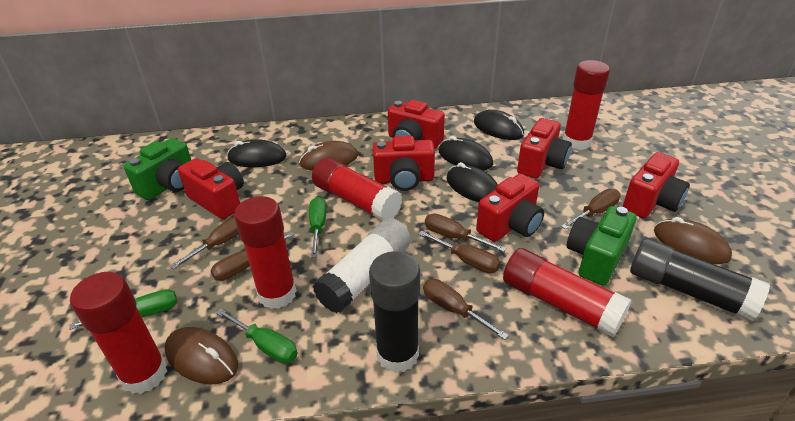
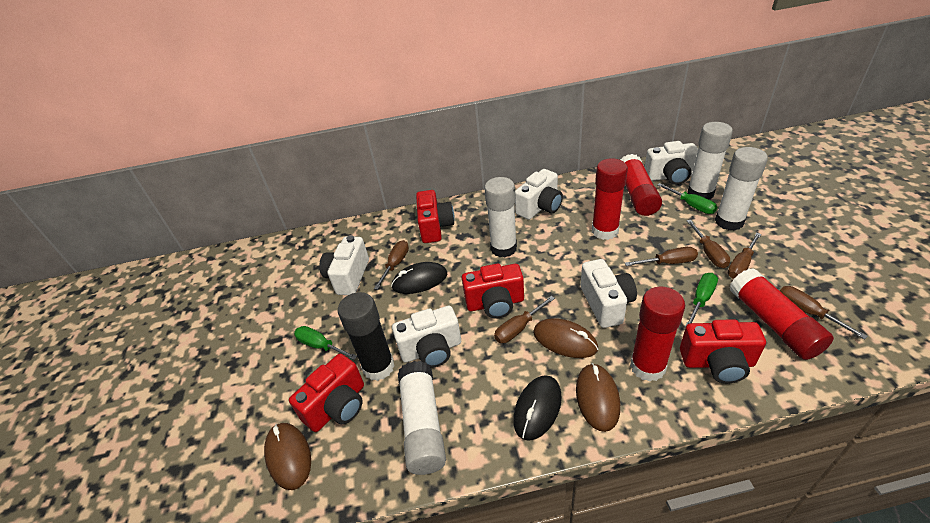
black glue stick: 2 -> 1
black mouse: 4 -> 2
green camera: 2 -> 0
red camera: 6 -> 4
red glue stick: 5 -> 4
white camera: 0 -> 5
white glue stick: 1 -> 4

